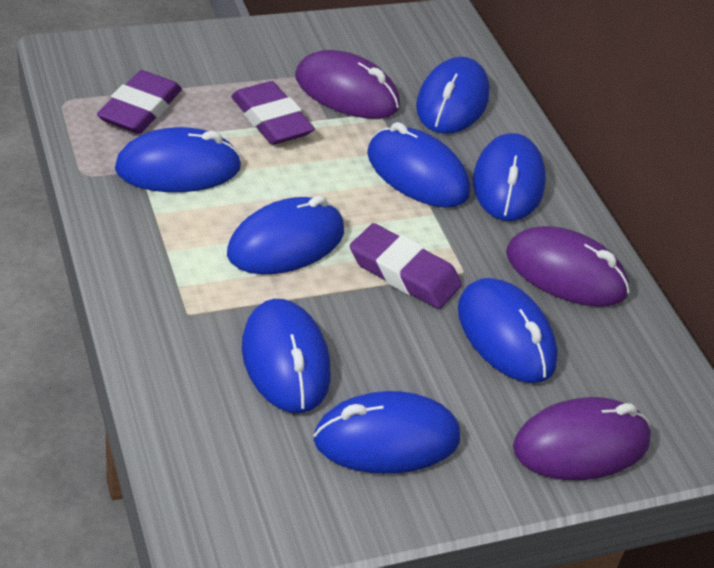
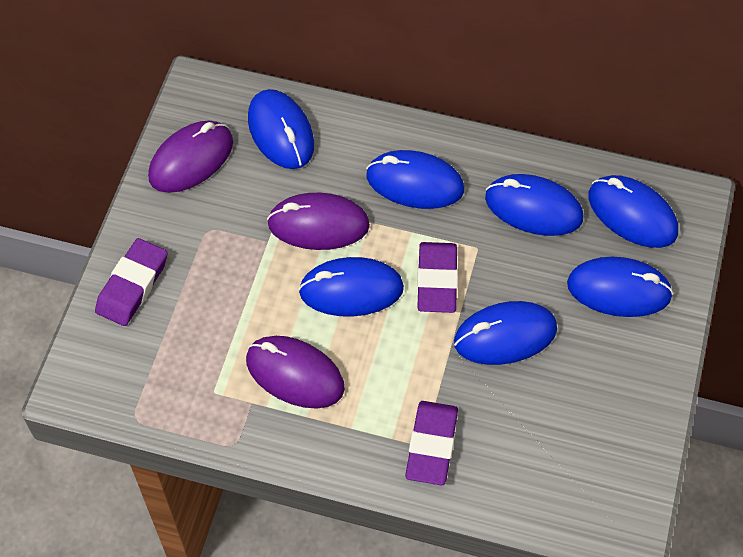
blue mouse: 8 -> 7

